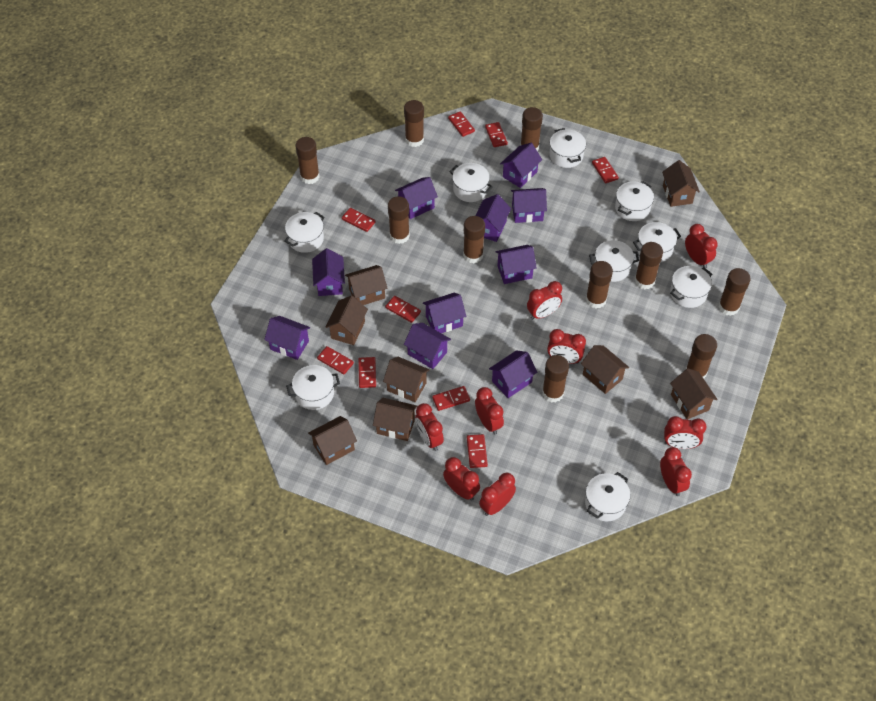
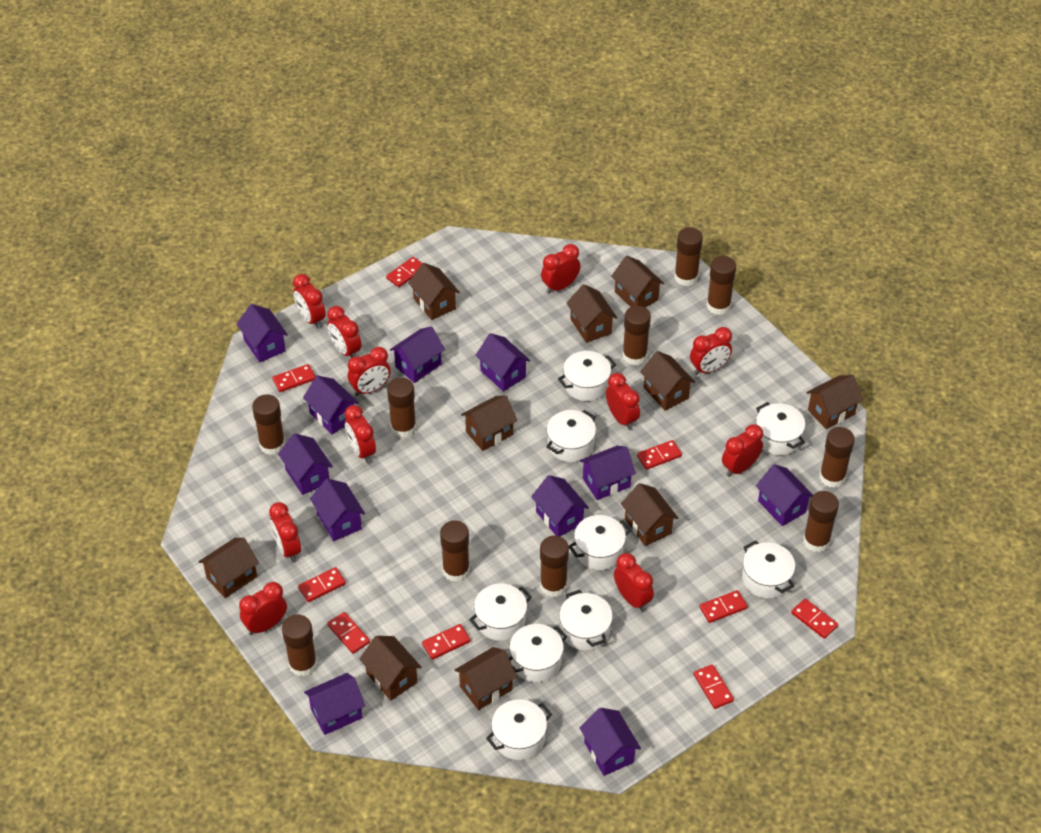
brown house: 8 -> 10
purple house: 10 -> 11
red clock: 9 -> 11

